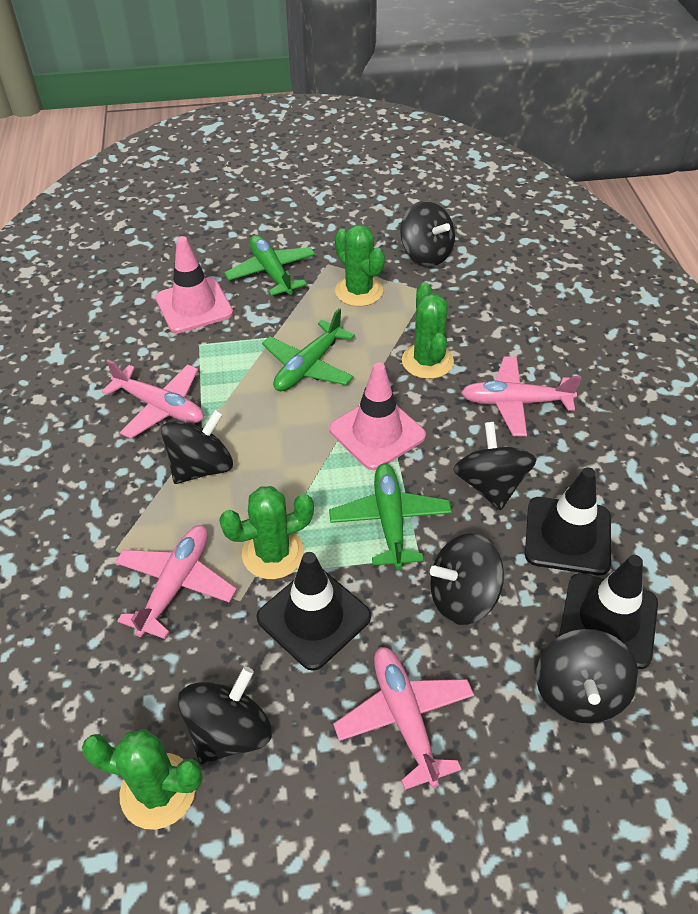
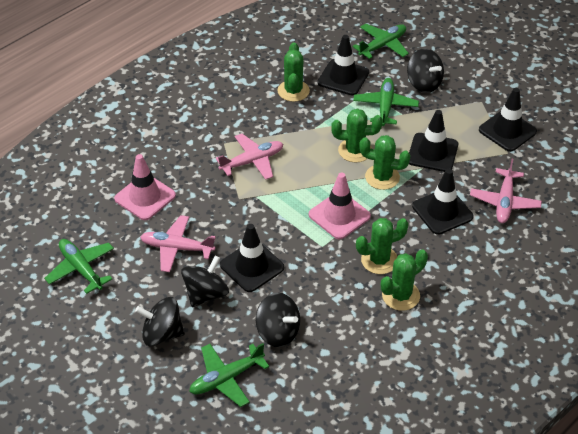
black spinning top: 6 -> 4
black traffic cone: 3 -> 5
green cactus: 4 -> 5
green plane: 3 -> 4
pink plane: 4 -> 3

